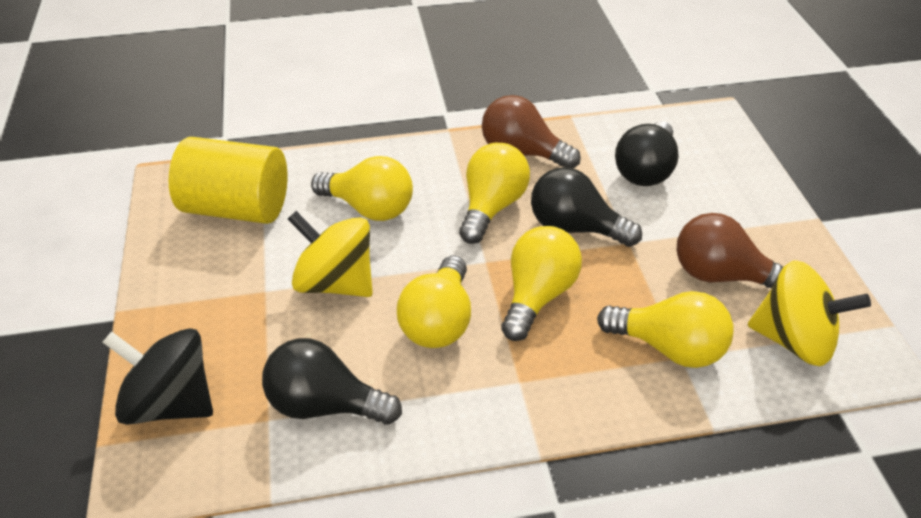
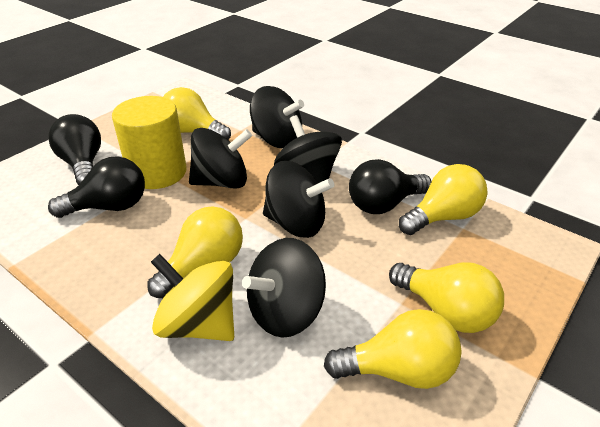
black spinning top: 1 -> 5
brown light bulb: 2 -> 0
yellow spinning top: 2 -> 1

